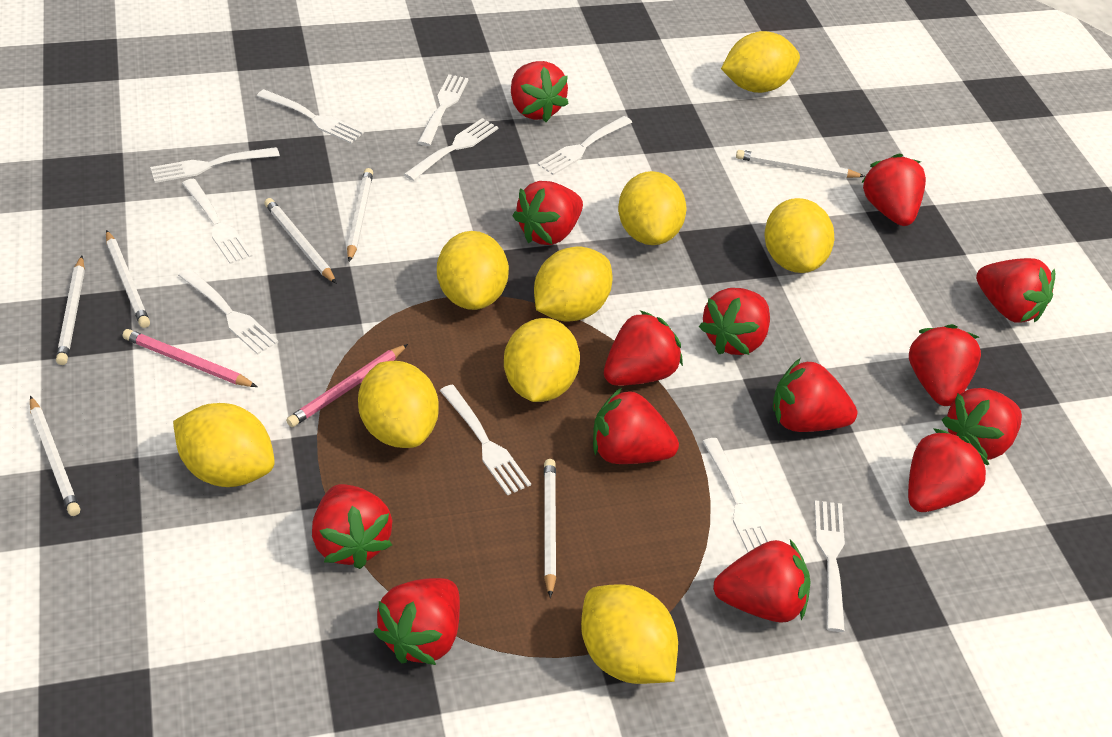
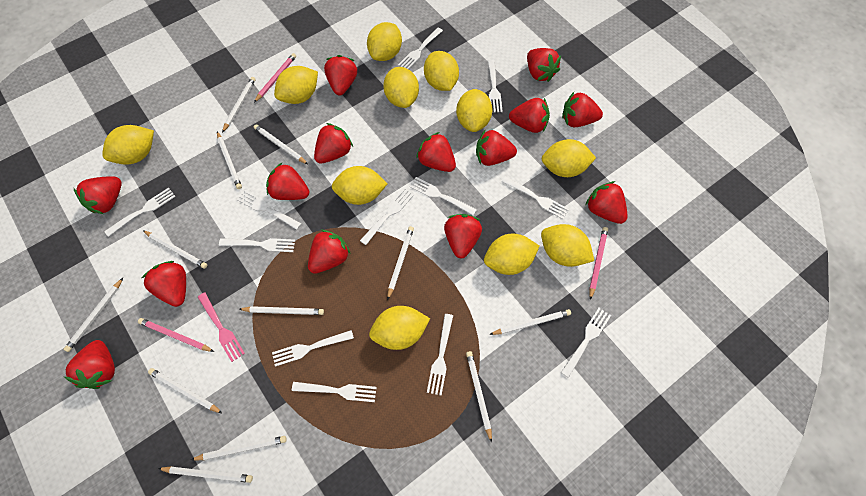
pink fork: 0 -> 1
pink pencil: 2 -> 3
white fork: 10 -> 12
white pencil: 7 -> 12
yellow lemon: 9 -> 11

